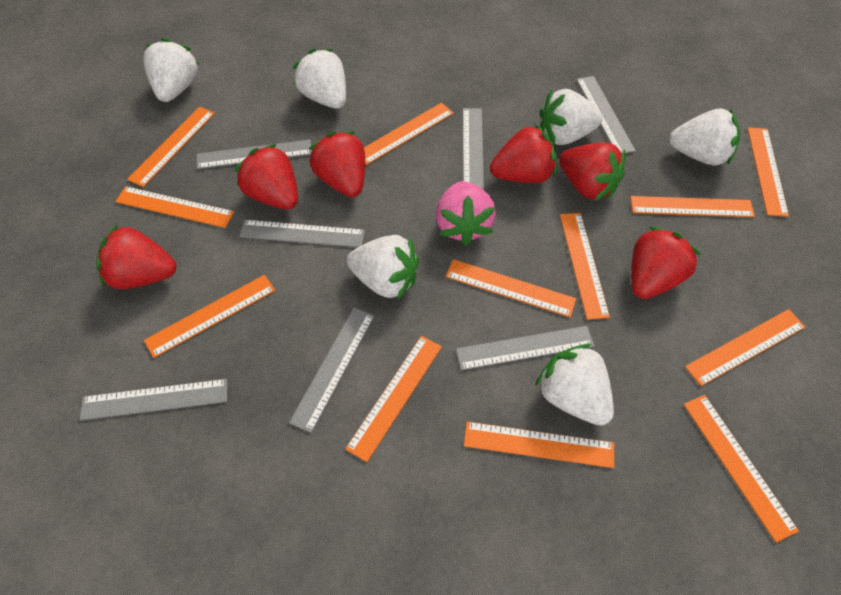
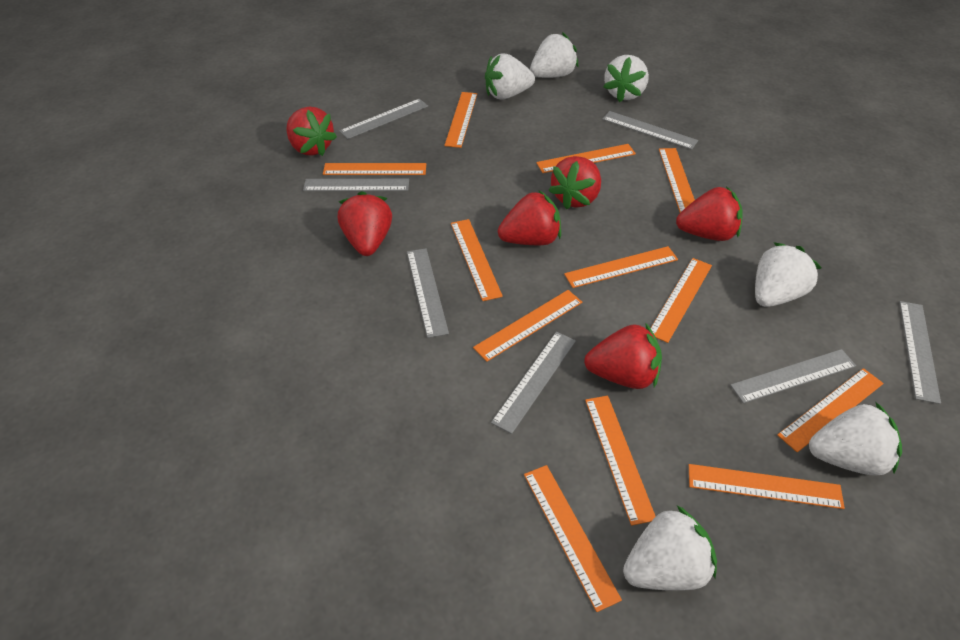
pink strawberry: 1 -> 0

